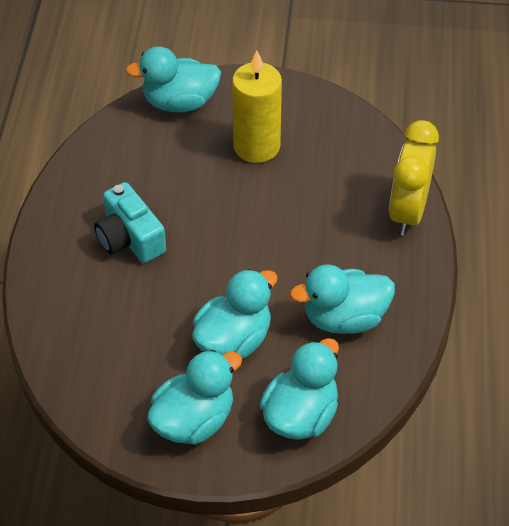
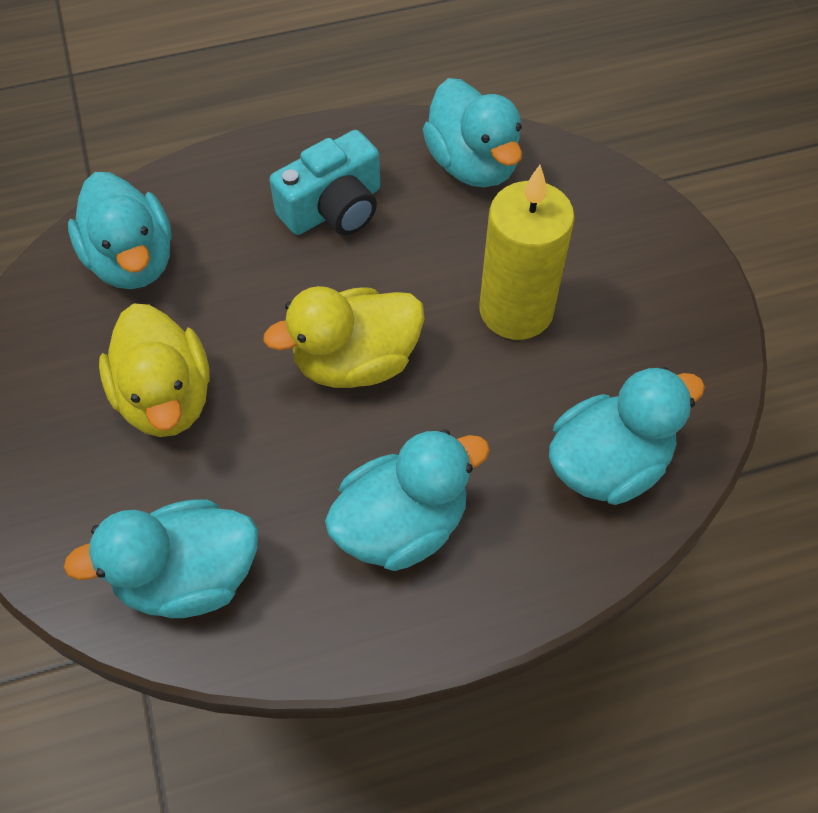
yellow clock: 1 -> 0
yellow duck: 0 -> 2

